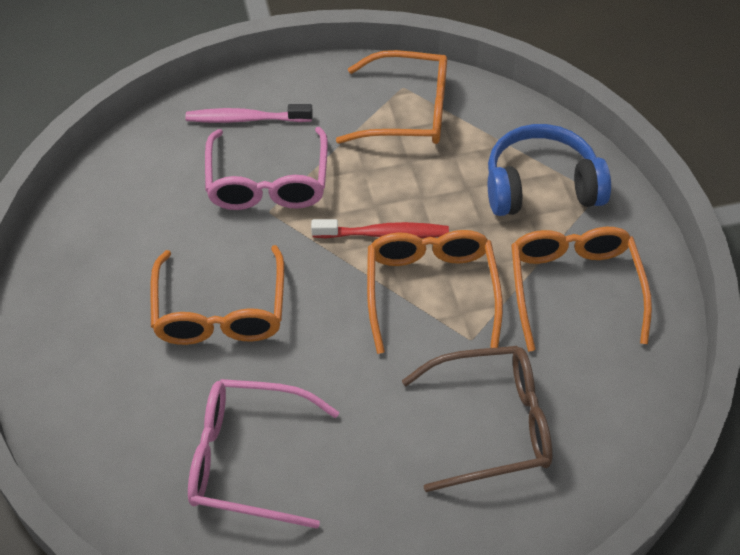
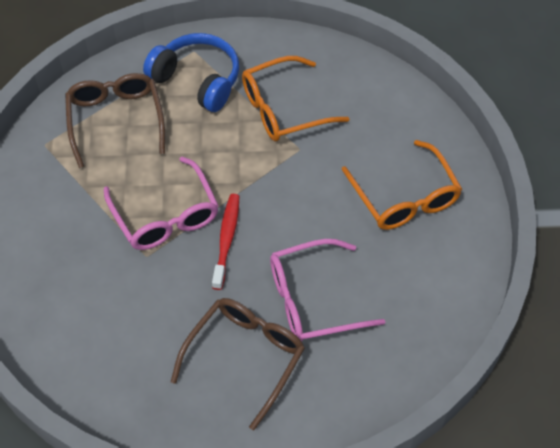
brown glasses: 1 -> 2
orange glasses: 4 -> 2
pink toothbrush: 1 -> 0

